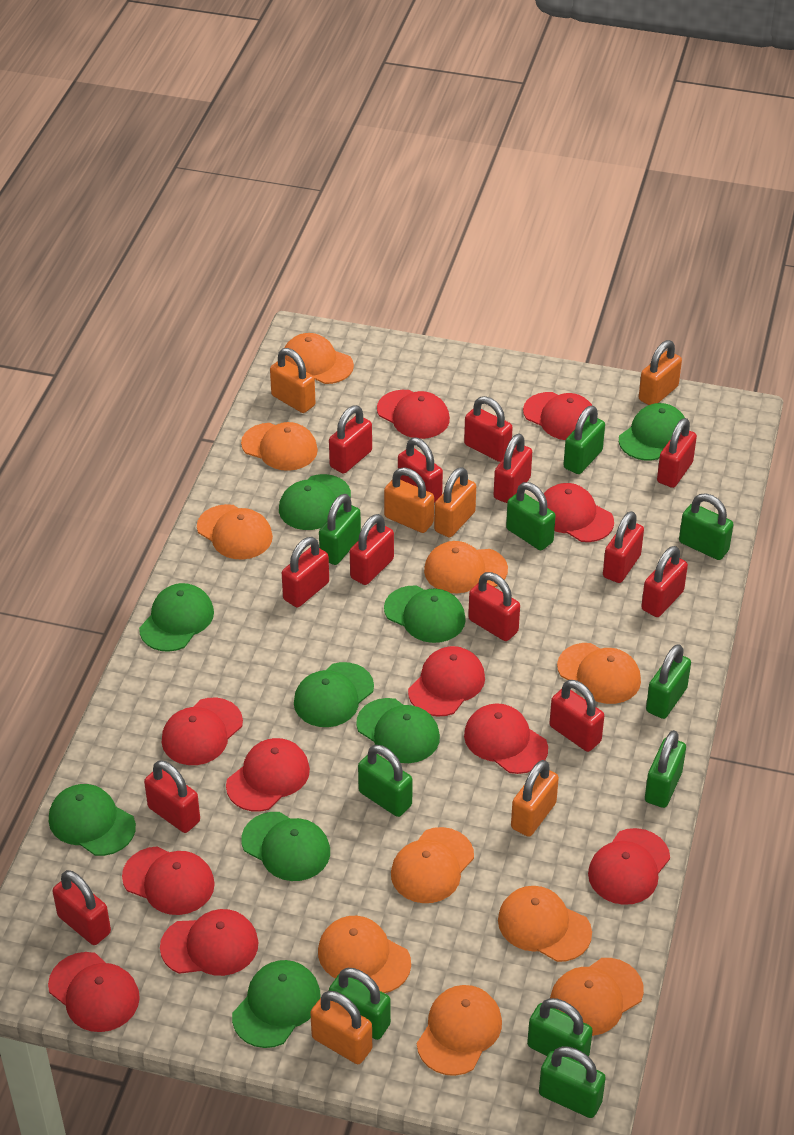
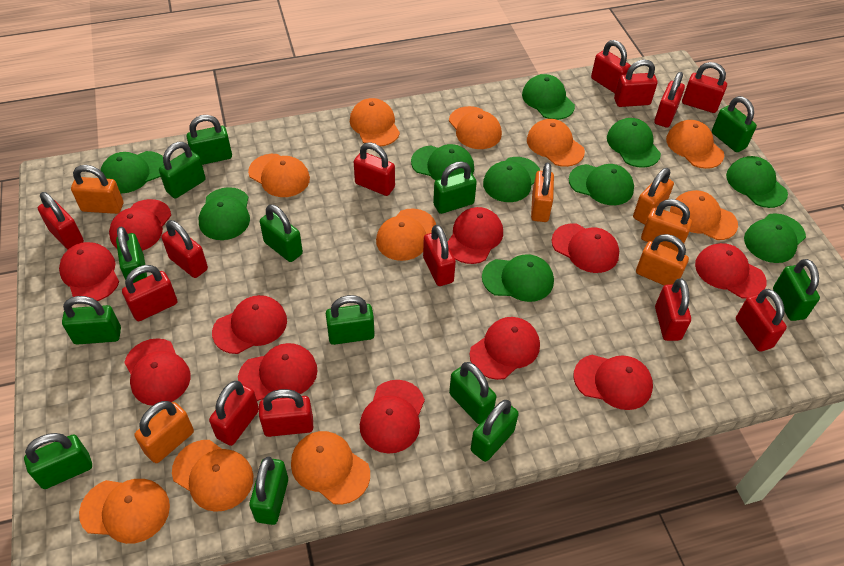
green cap: 9 -> 10
green padlock: 10 -> 13

